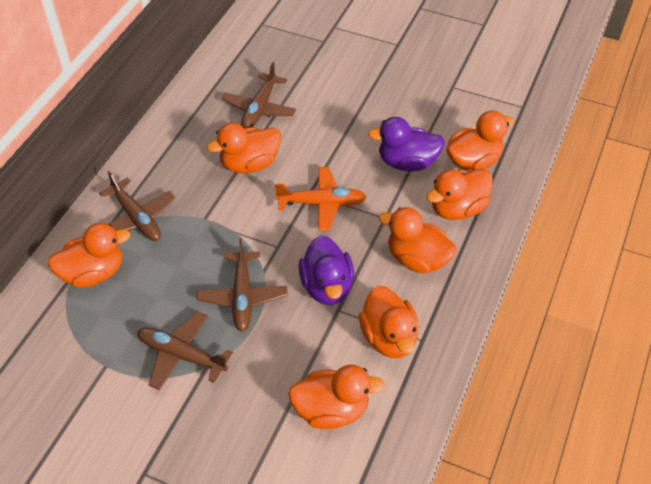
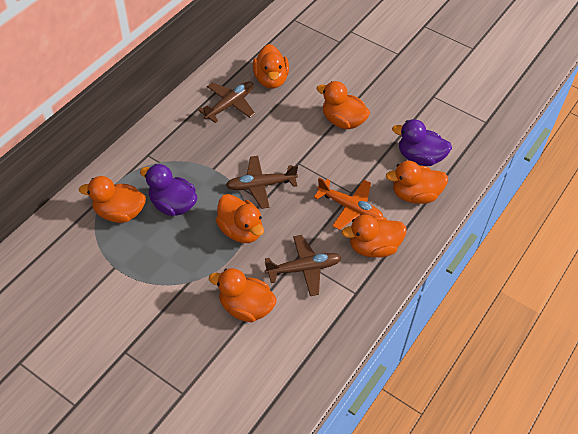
brown plane: 4 -> 3

